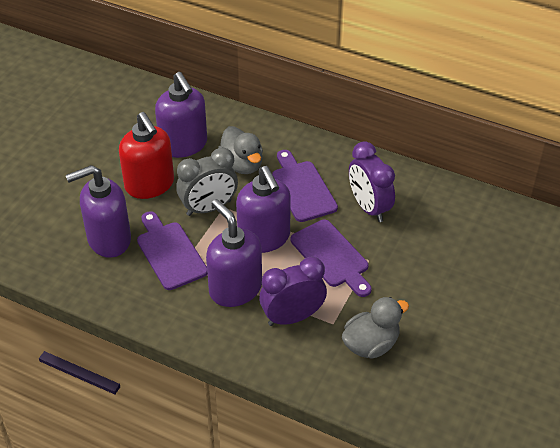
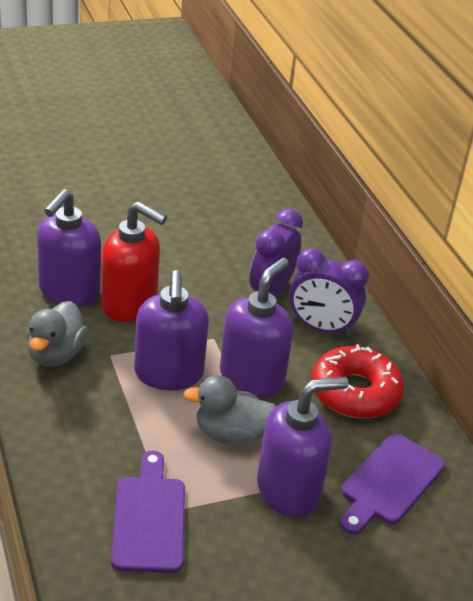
grey clock: 1 -> 0
purple cutting board: 3 -> 2
red donut: 0 -> 1

